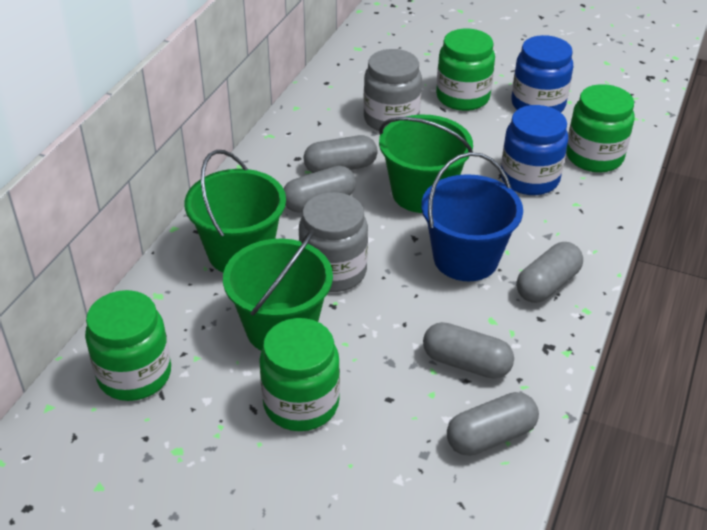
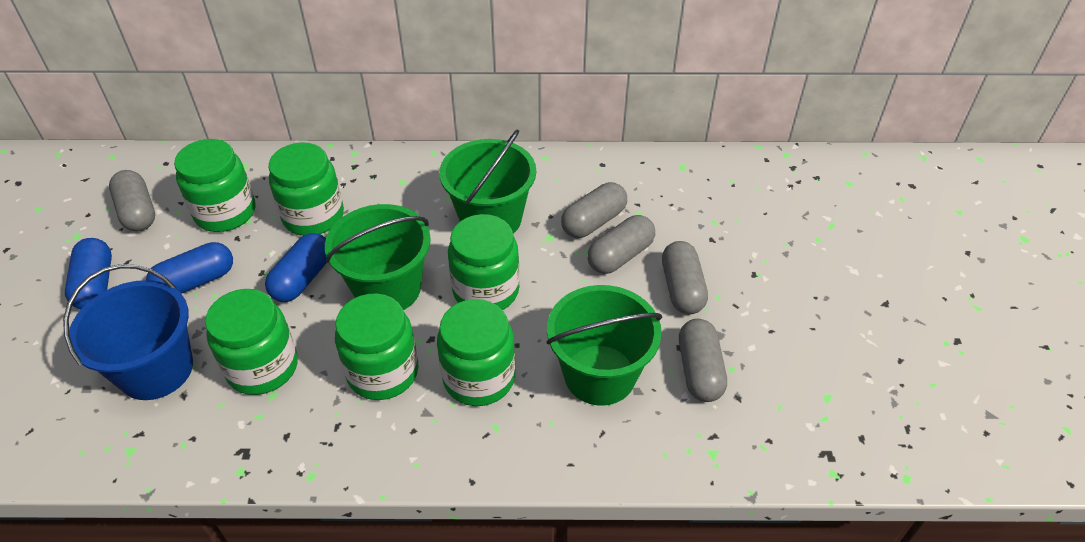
blue capsule: 0 -> 3
blue jar: 2 -> 0
green jar: 4 -> 6
grey jar: 2 -> 0

